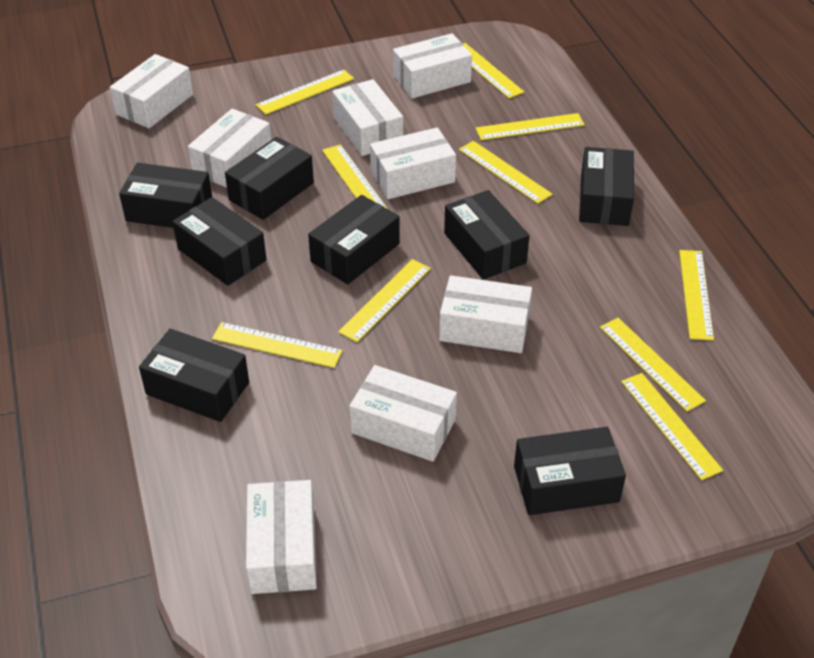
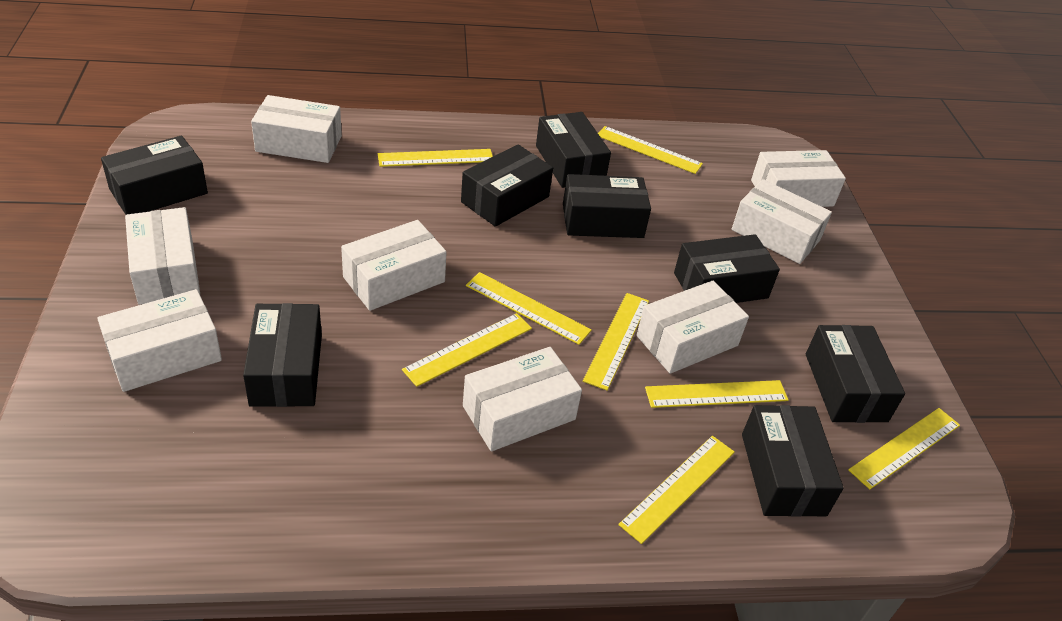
yellow ruler: 10 -> 8

